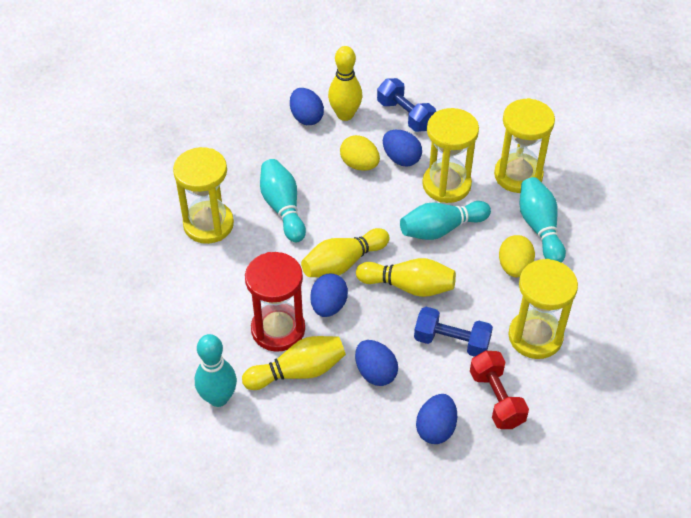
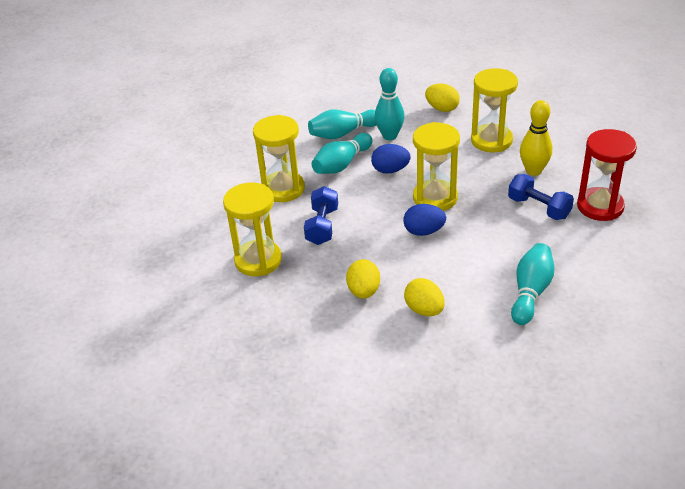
blue egg: 5 -> 2
red dumbbell: 1 -> 0
yellow bowling pin: 4 -> 1
yellow egg: 2 -> 3

